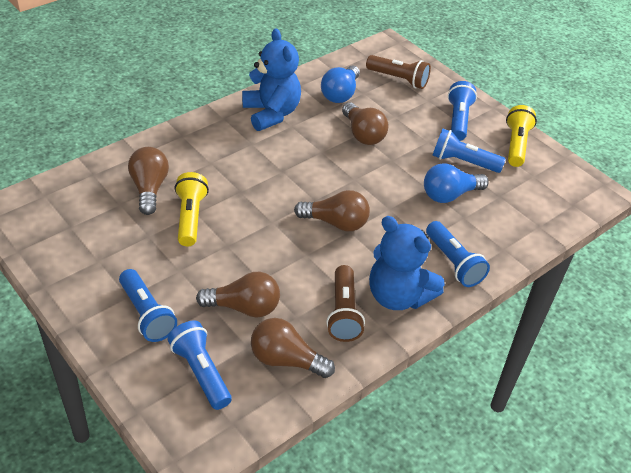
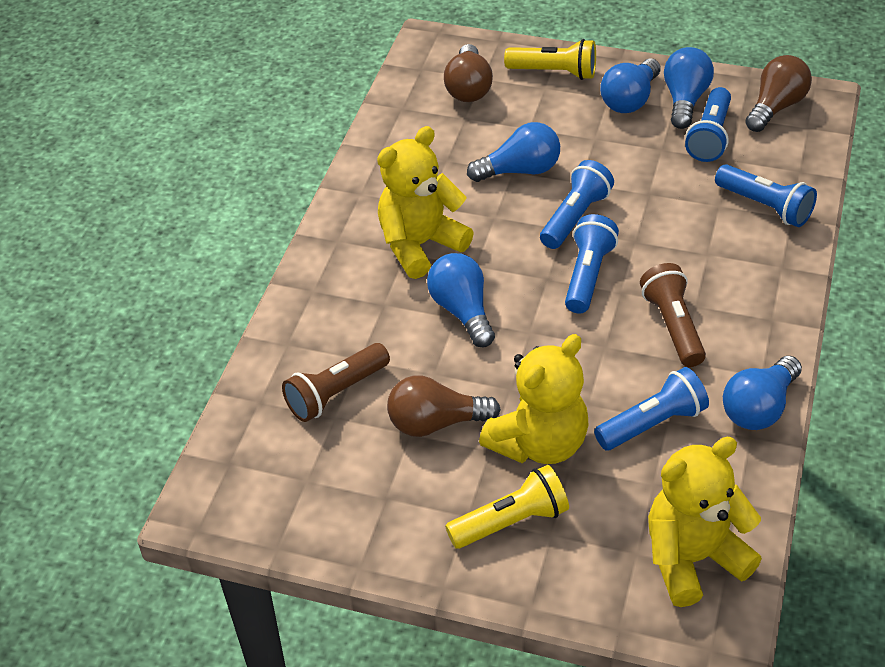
blue light bulb: 2 -> 5
blue teddy bear: 2 -> 0
brown light bulb: 5 -> 3
yellow teddy bear: 0 -> 3

